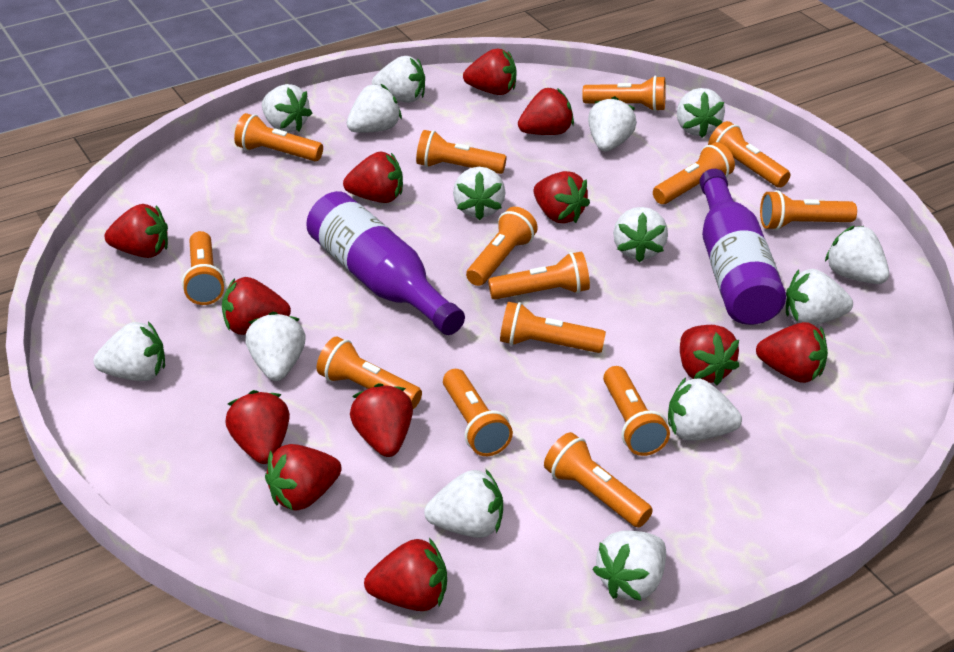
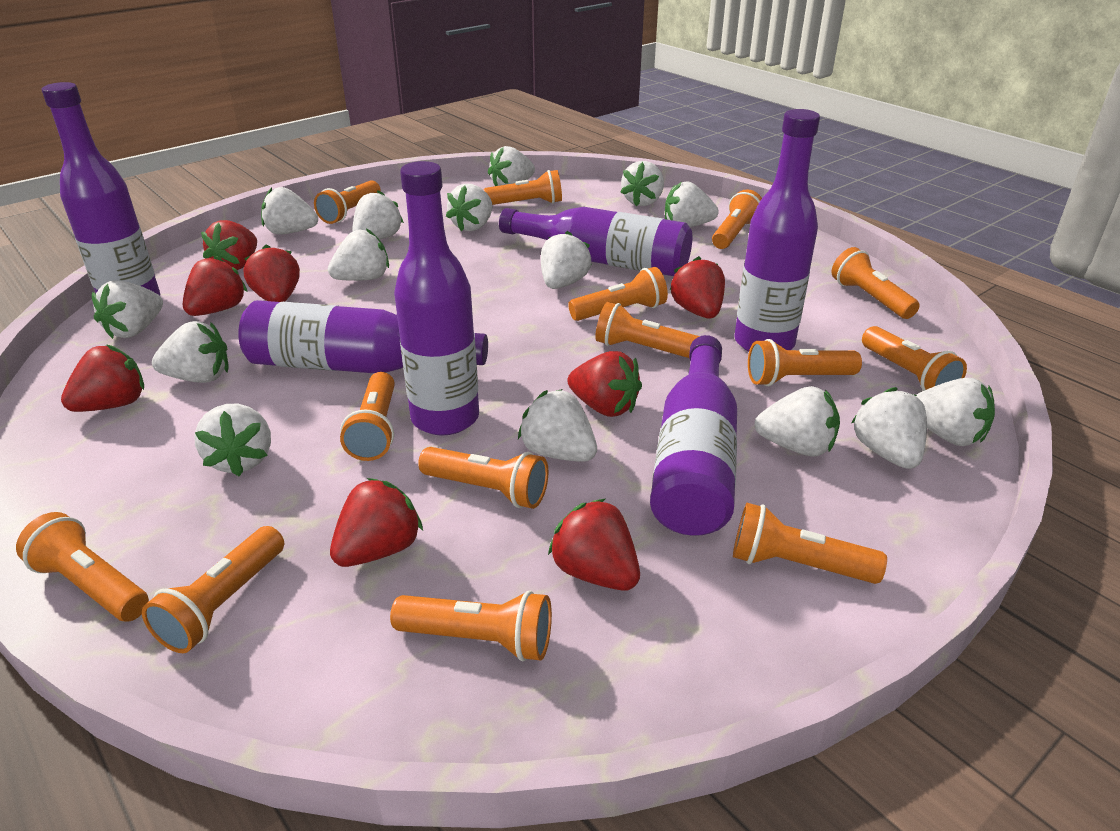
purple bottle: 2 -> 6
red strawberry: 12 -> 8
white strawberry: 14 -> 15

